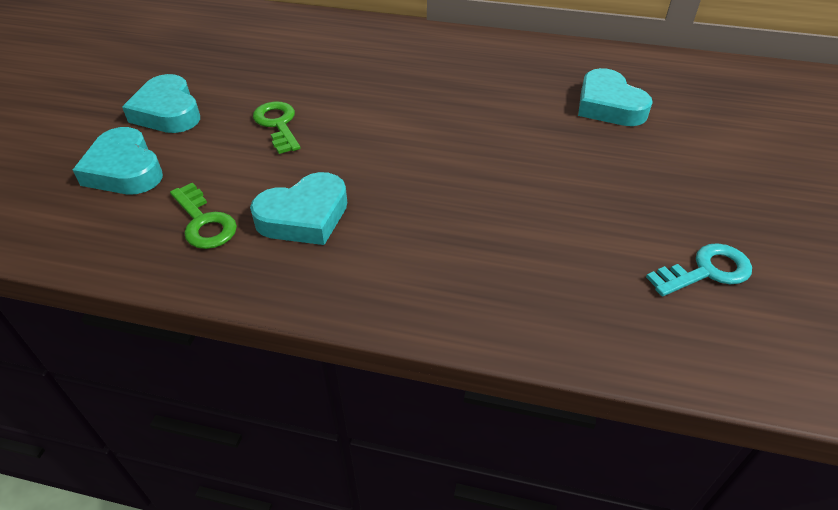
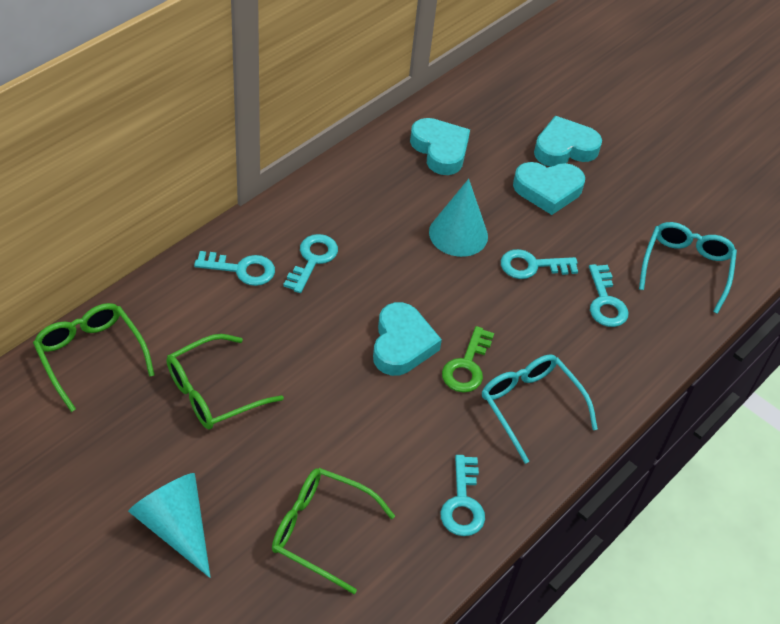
green glasses: 0 -> 3
green key: 2 -> 1
turquoise cone: 0 -> 2
turquoise glasses: 0 -> 2
turquoise key: 1 -> 5

